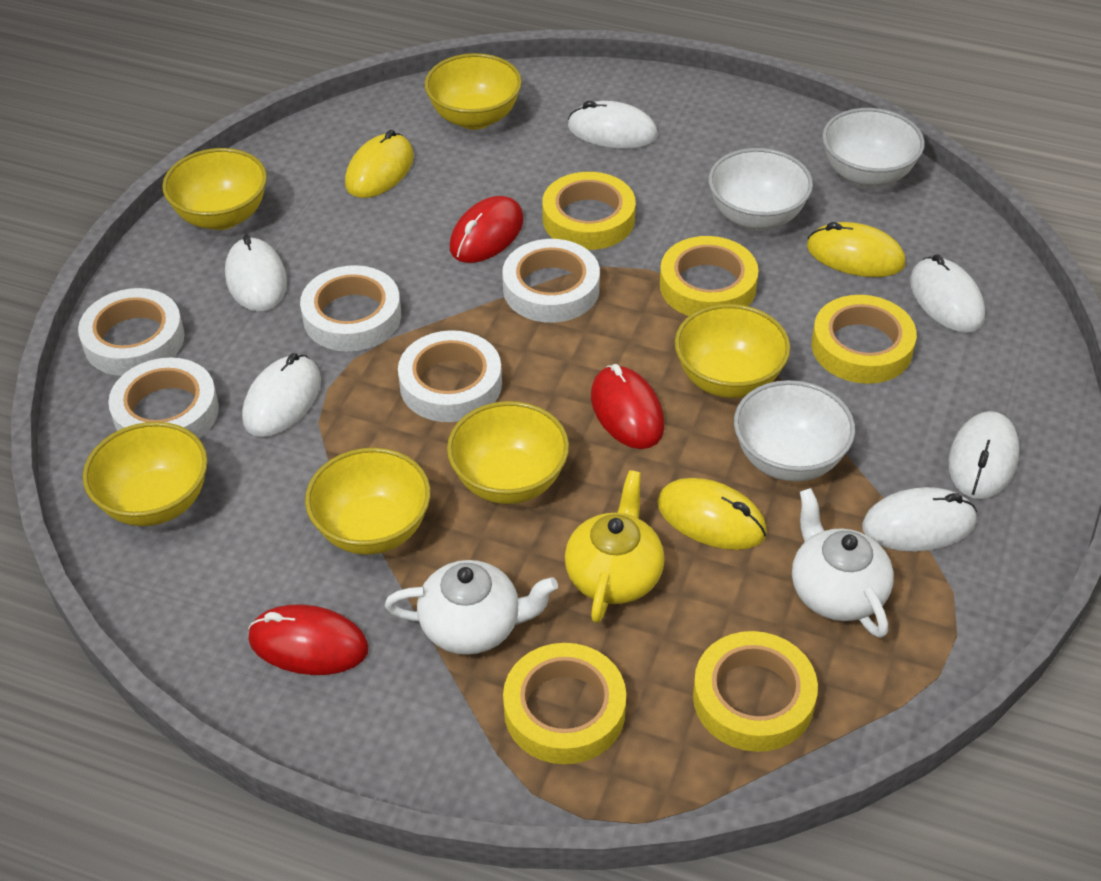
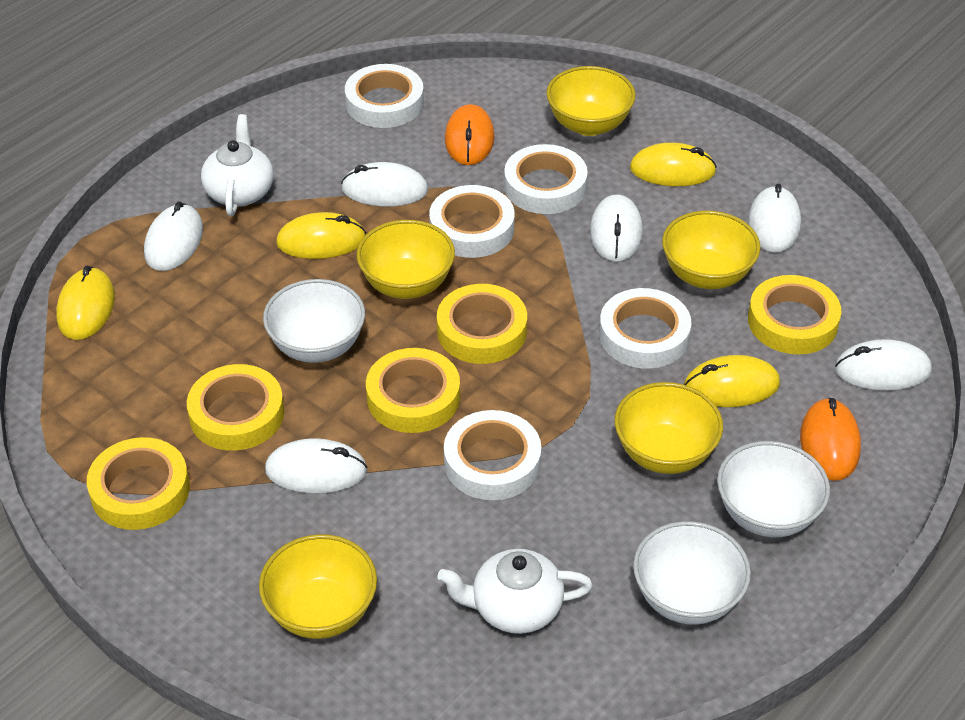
orange mouse: 0 -> 2
red mouse: 3 -> 0
yellow bowl: 6 -> 5
yellow mouse: 3 -> 4
yellow teapot: 1 -> 0

